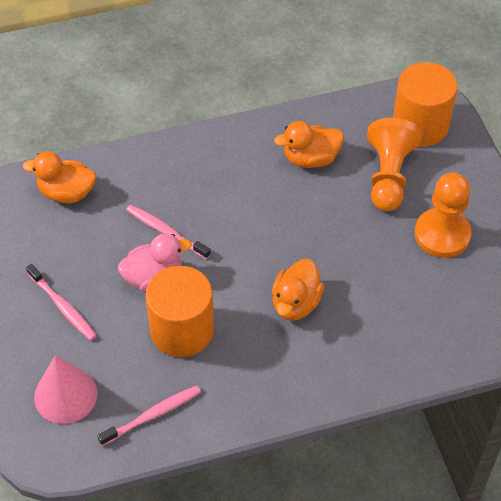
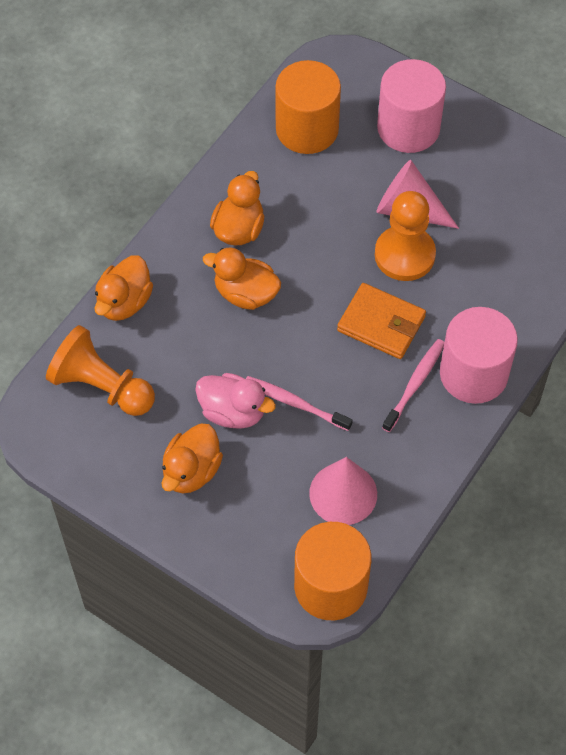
orange duck: 3 -> 4
orange wallet: 0 -> 1
pink cone: 1 -> 2
pink cylinder: 0 -> 2
pink toothbrush: 3 -> 2

